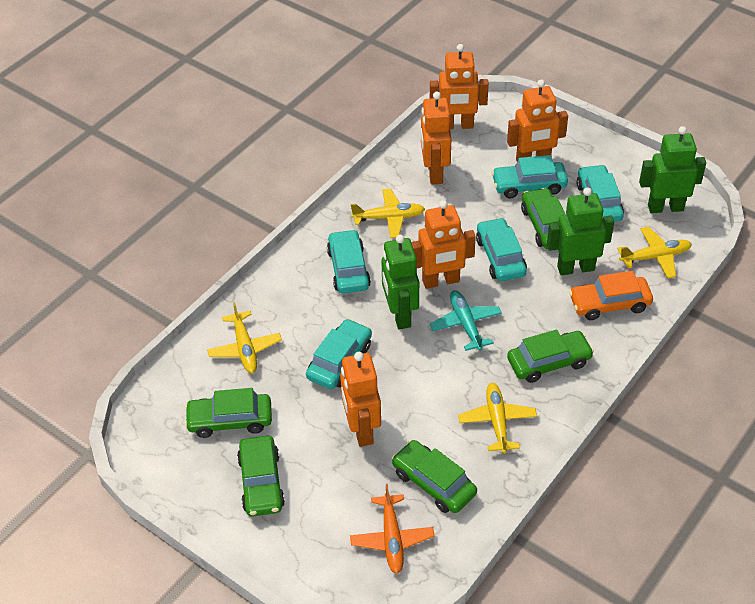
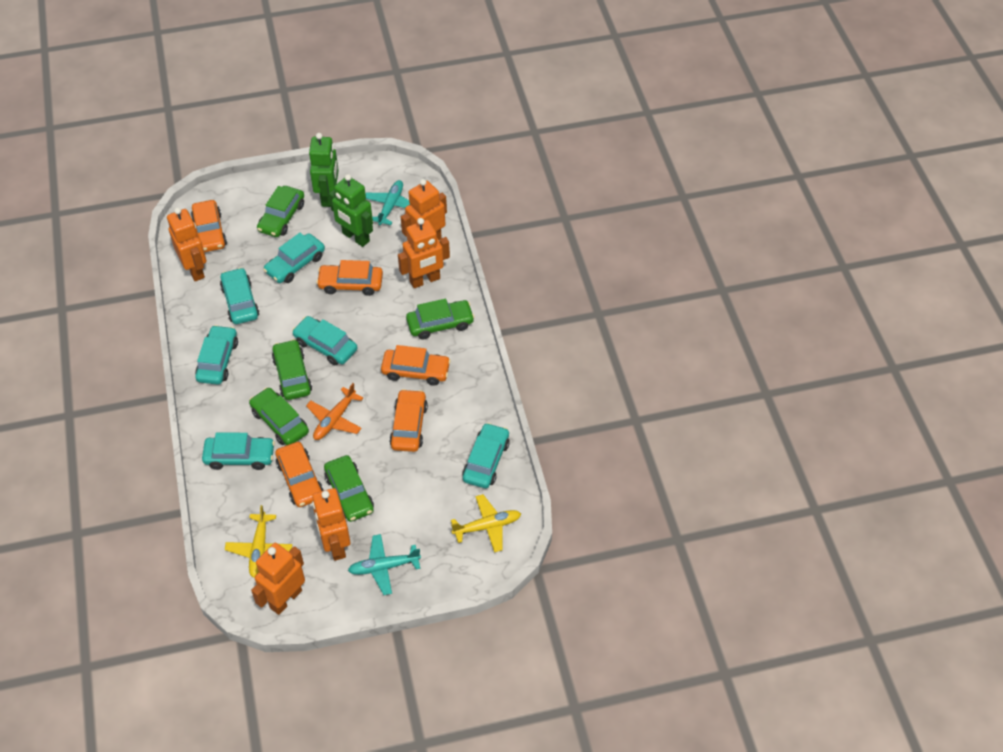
green robot: 3 -> 2
orange car: 1 -> 5
turquoise car: 5 -> 6
turquoise plane: 1 -> 2
yellow plane: 4 -> 2

